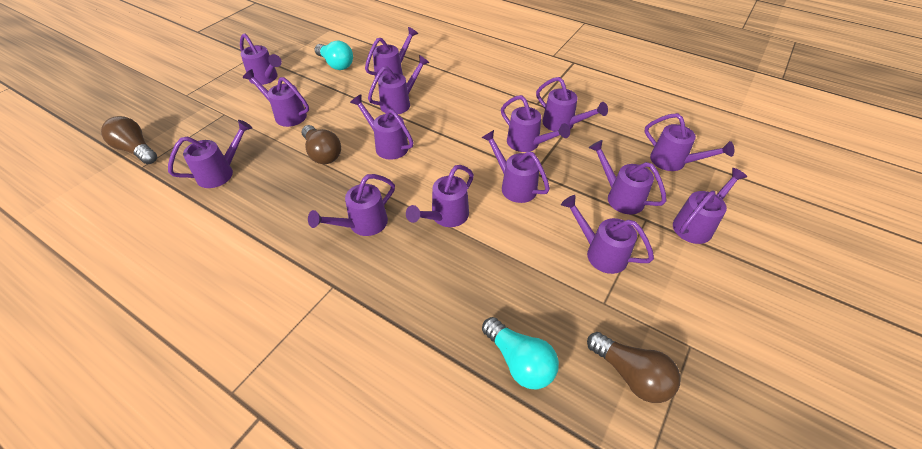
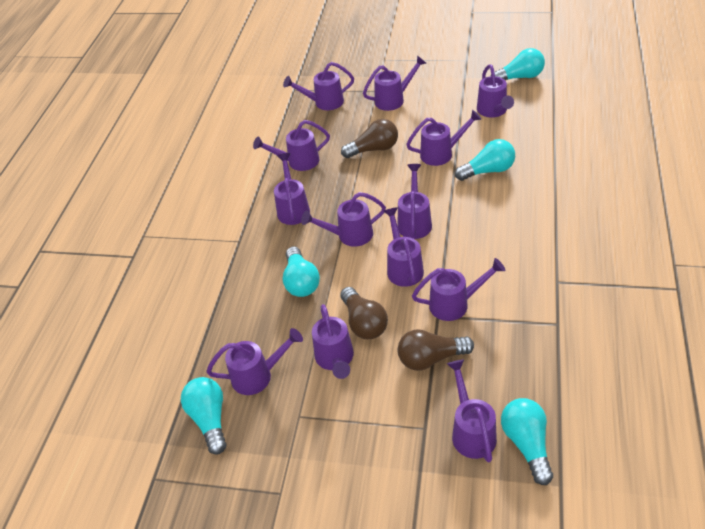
purple watering can: 15 -> 13
turquoise light bulb: 2 -> 5

